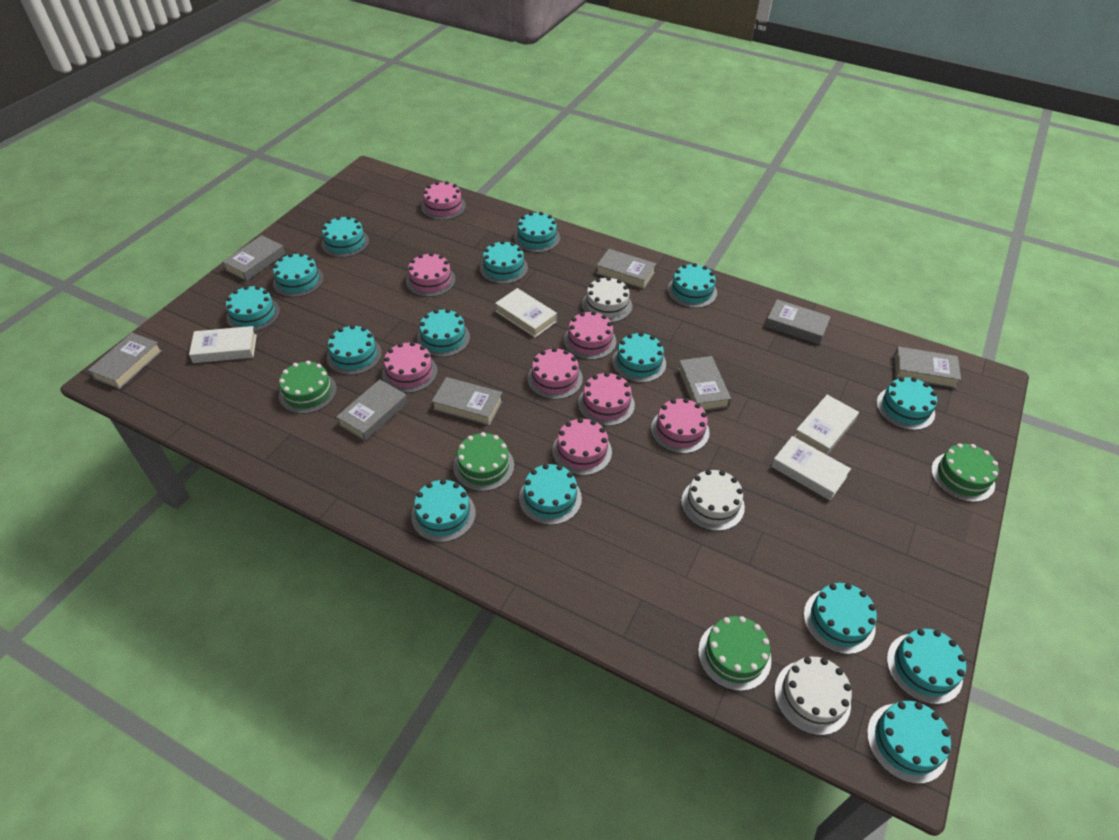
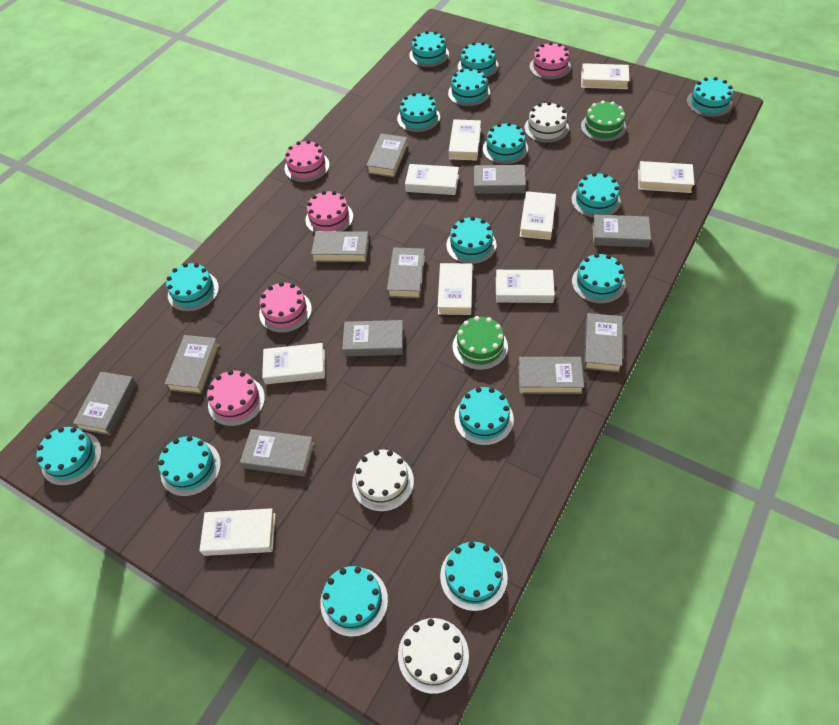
green cake: 4 -> 2
grey book: 8 -> 11
pink cake: 8 -> 5
white book: 4 -> 9

